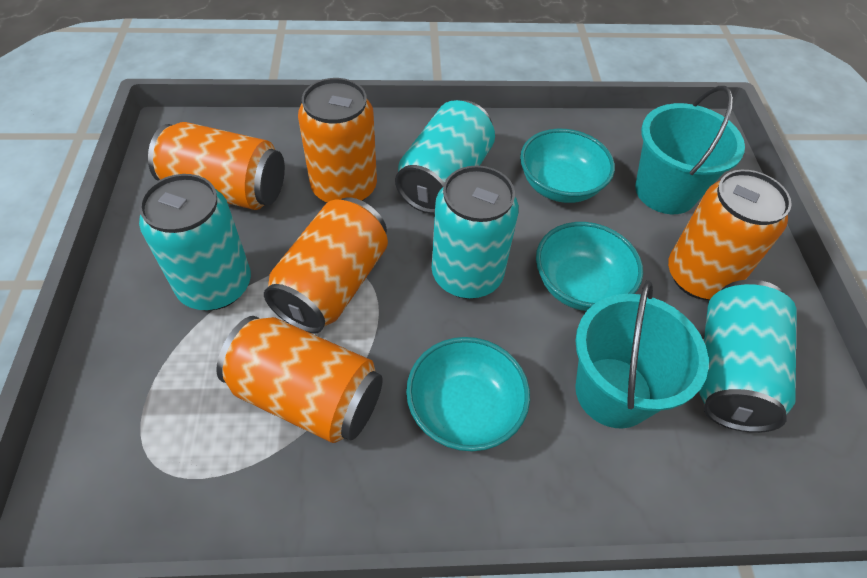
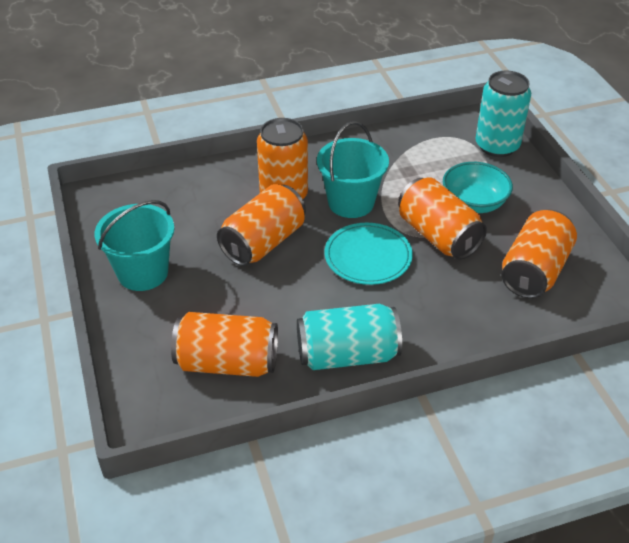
turquoise bowl: 3 -> 1
turquoise can: 4 -> 2
turquoise plate: 0 -> 1

